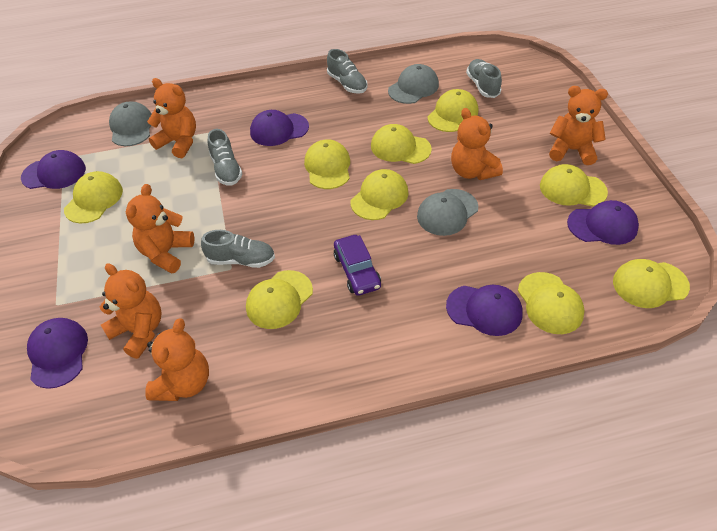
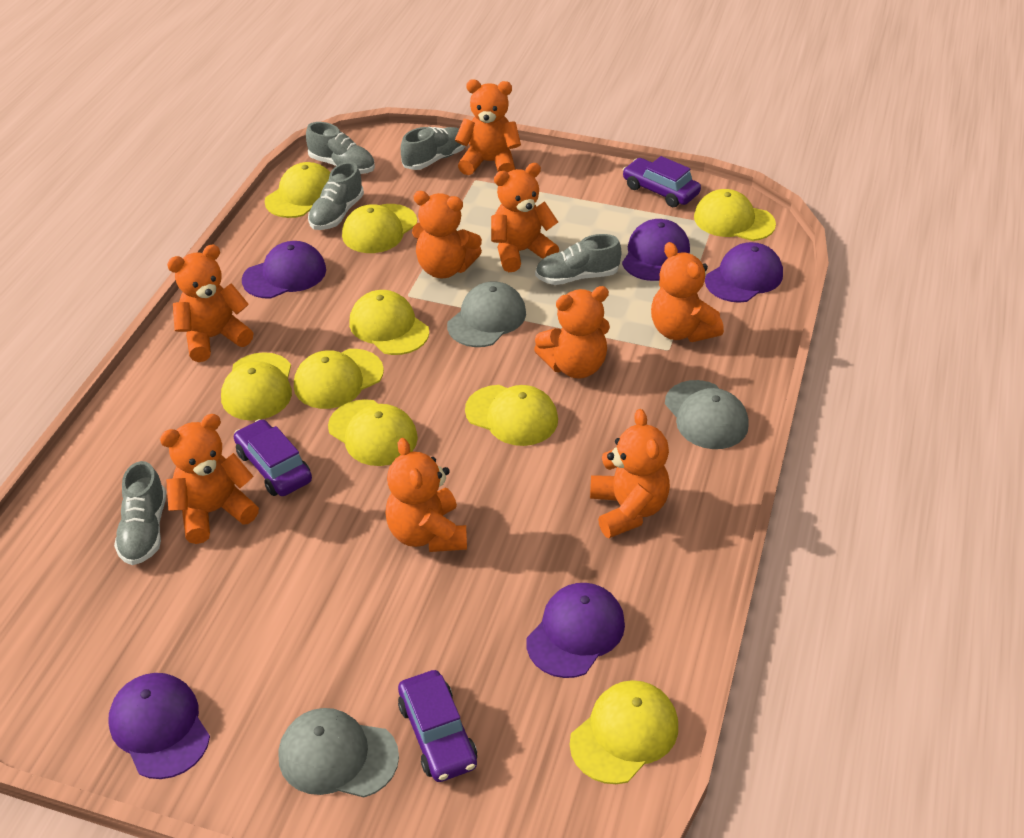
grey shoe: 4 -> 5
orange teddy bear: 6 -> 9
purple car: 1 -> 3

